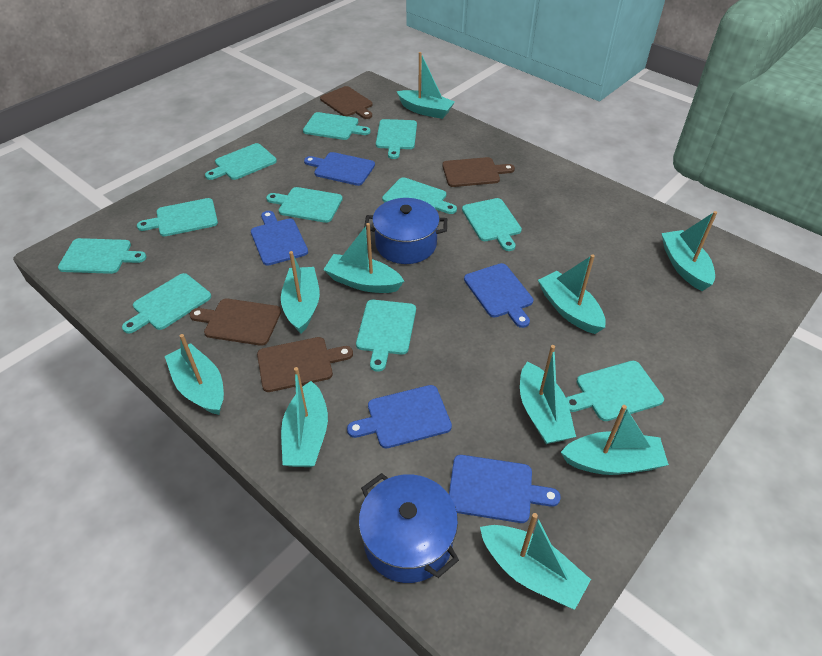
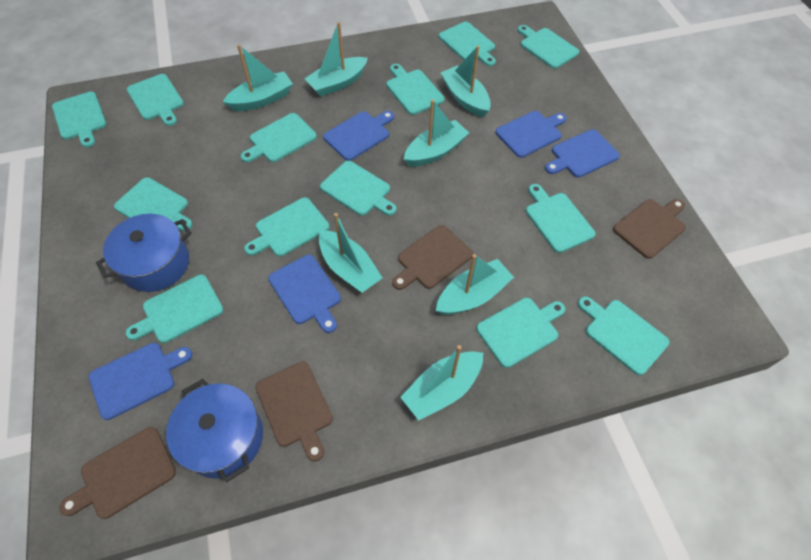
turquoise boat: 10 -> 7
turquoise cutting board: 11 -> 13

